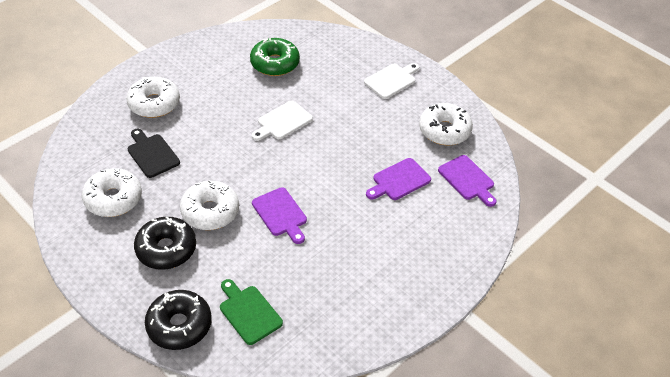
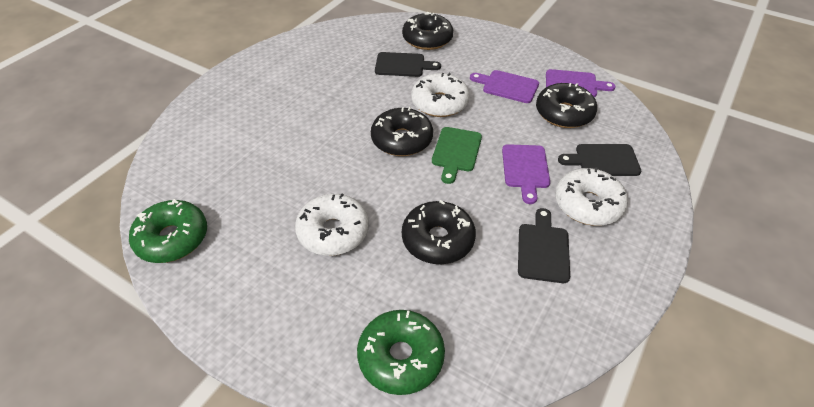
black cutting board: 1 -> 3
black donut: 2 -> 4
green donut: 1 -> 2
white cutting board: 2 -> 0
white donut: 4 -> 3

